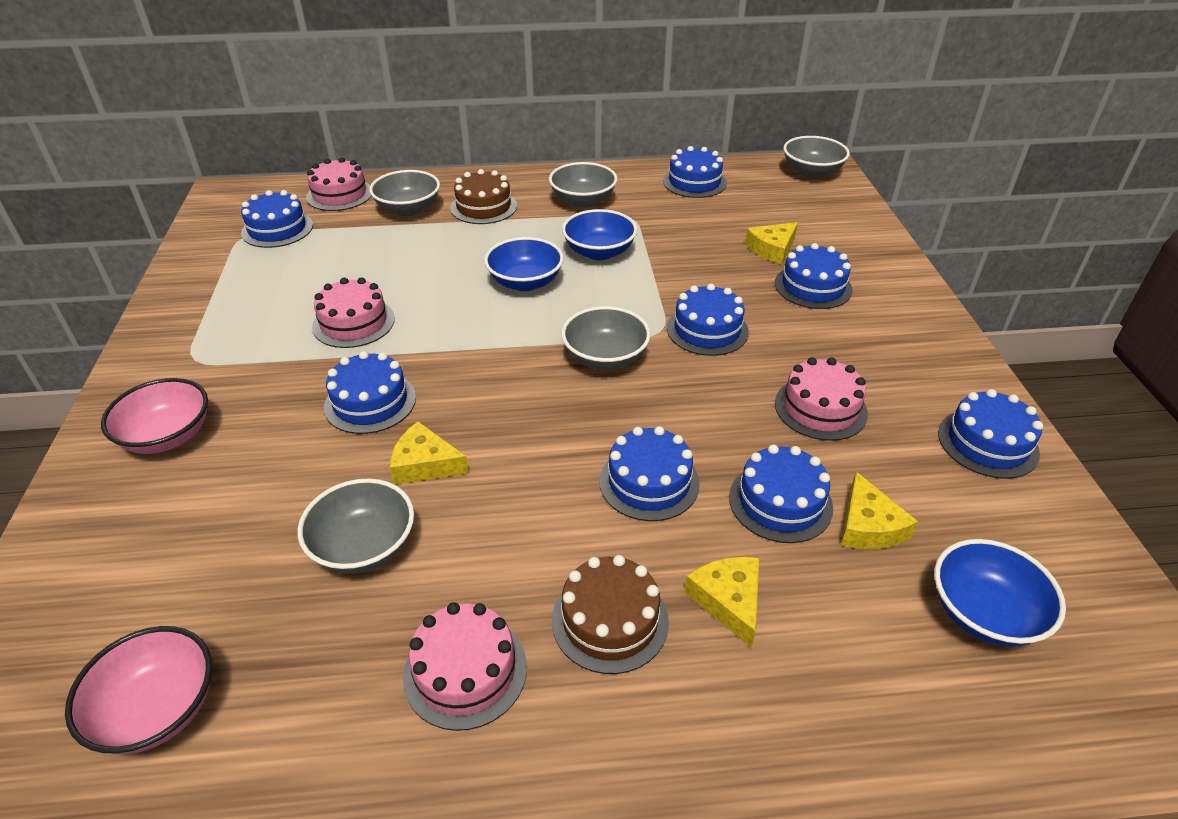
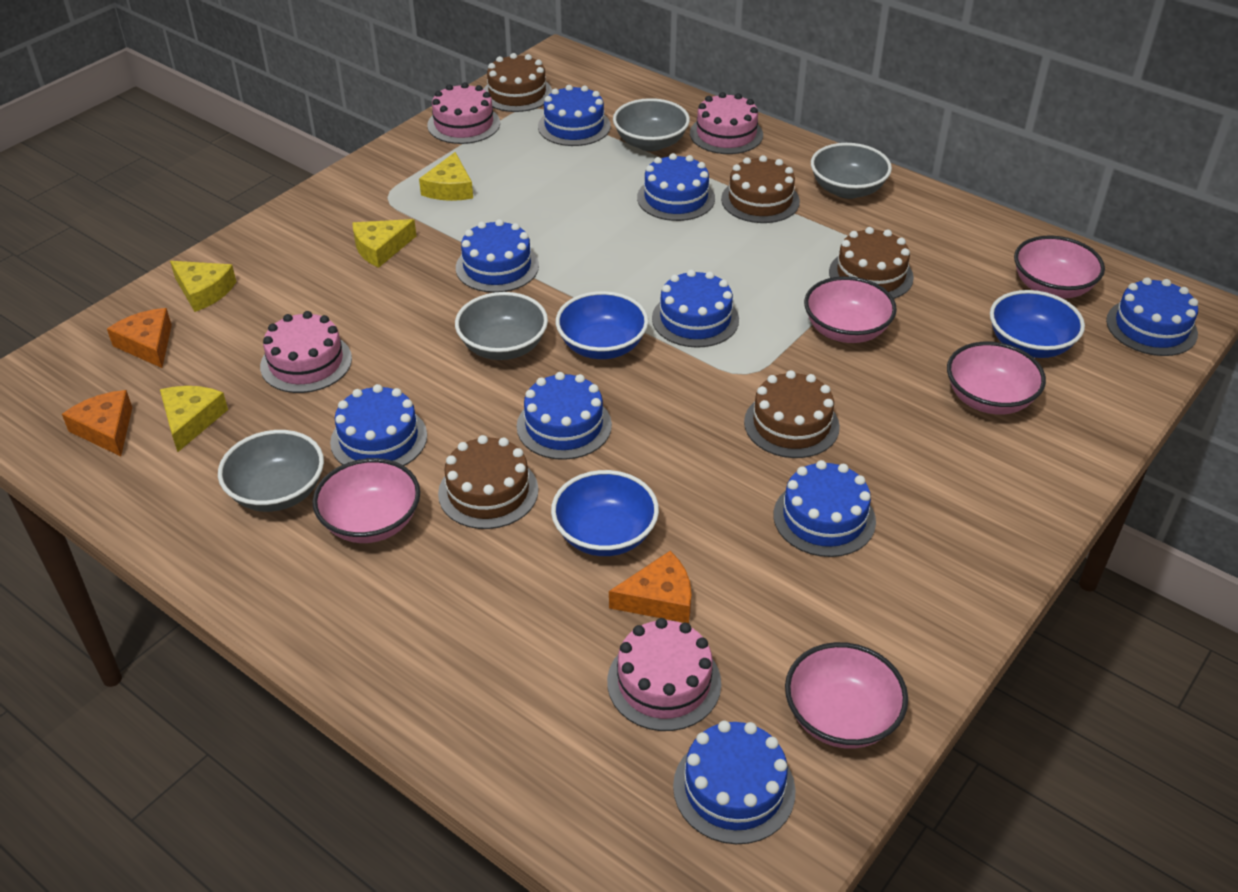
blue cake: 8 -> 9
brown cake: 2 -> 5
grey bowl: 5 -> 4
orange cheese: 0 -> 3
pink bowl: 2 -> 5

